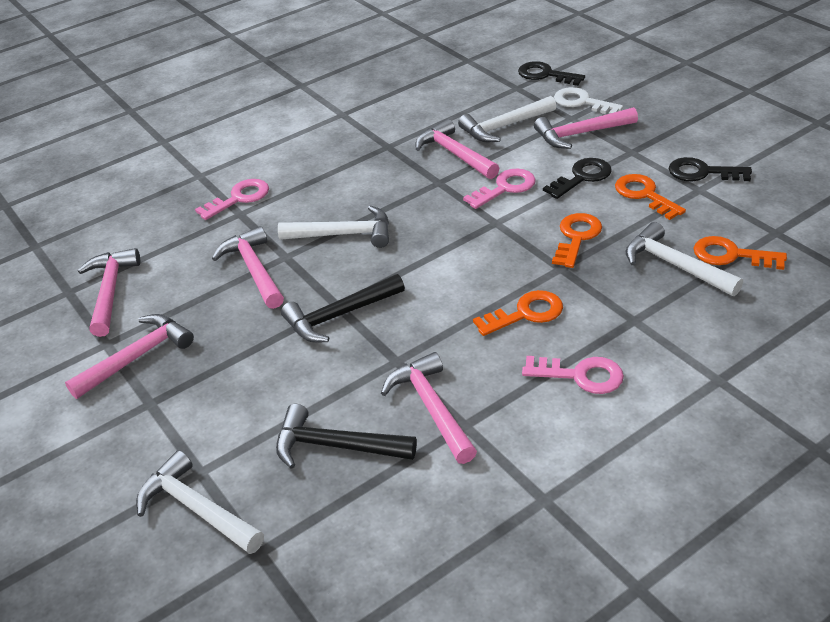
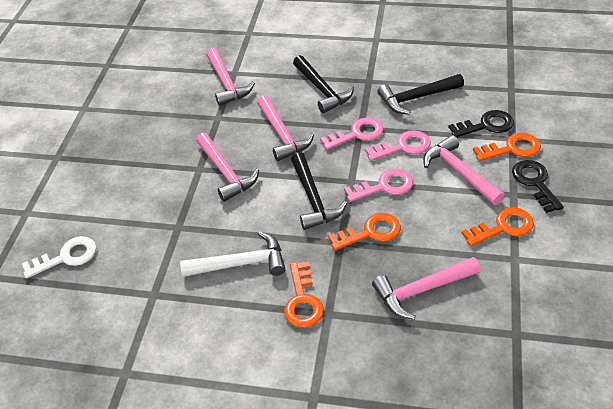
black hammer: 2 -> 3
black key: 3 -> 2
pink hammer: 6 -> 5
white hammer: 4 -> 1

